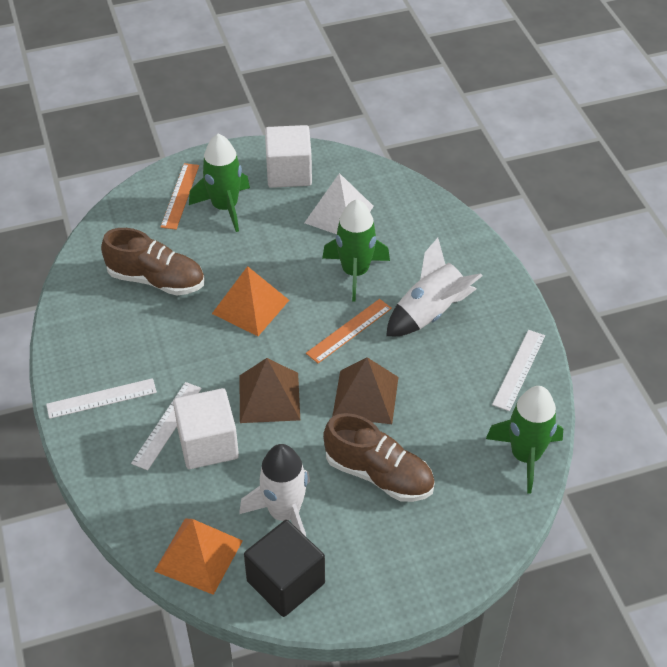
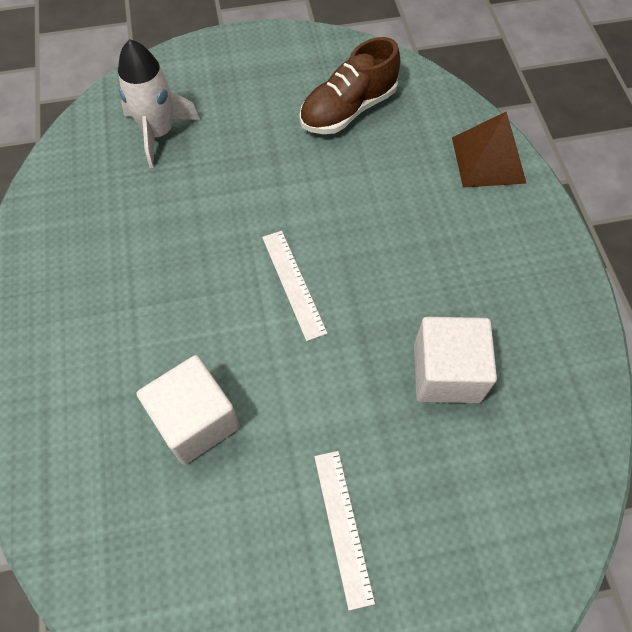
black cube: 1 -> 0
brown pyramid: 2 -> 1
brown shoe: 2 -> 1
green rocket: 3 -> 0
orange pyramid: 2 -> 0
orange ruler: 2 -> 0
white pyramid: 1 -> 0
white rocket: 2 -> 1
white ruler: 3 -> 2

